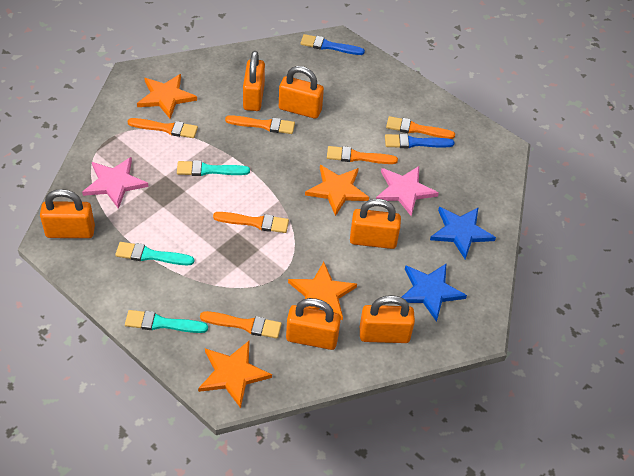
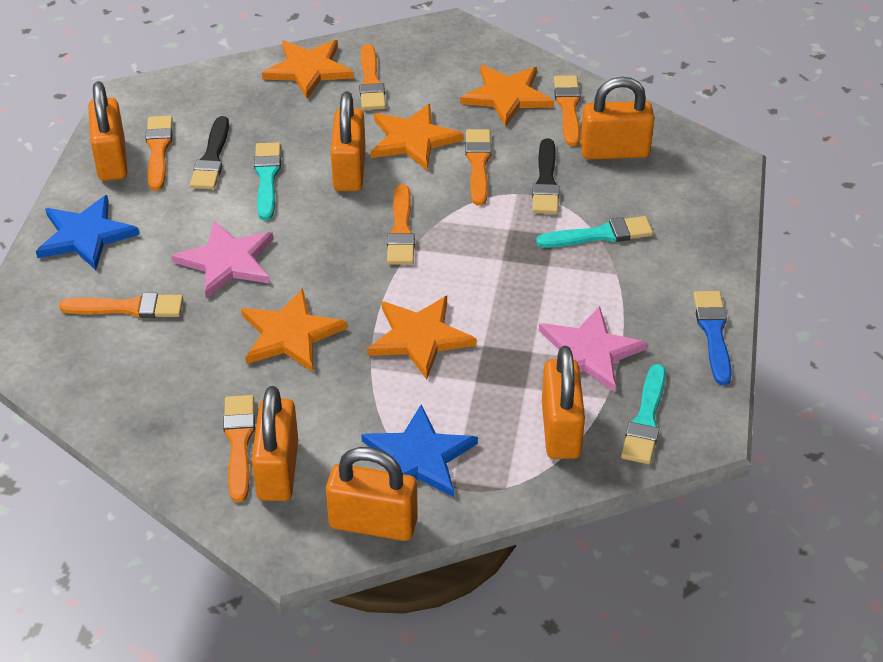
black brush: 0 -> 2
blue brush: 2 -> 1
orange brush: 6 -> 7
orange star: 4 -> 5

